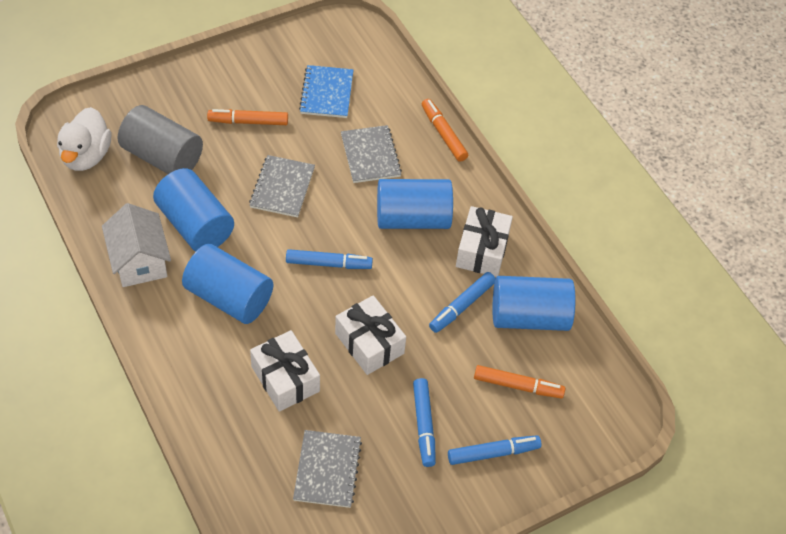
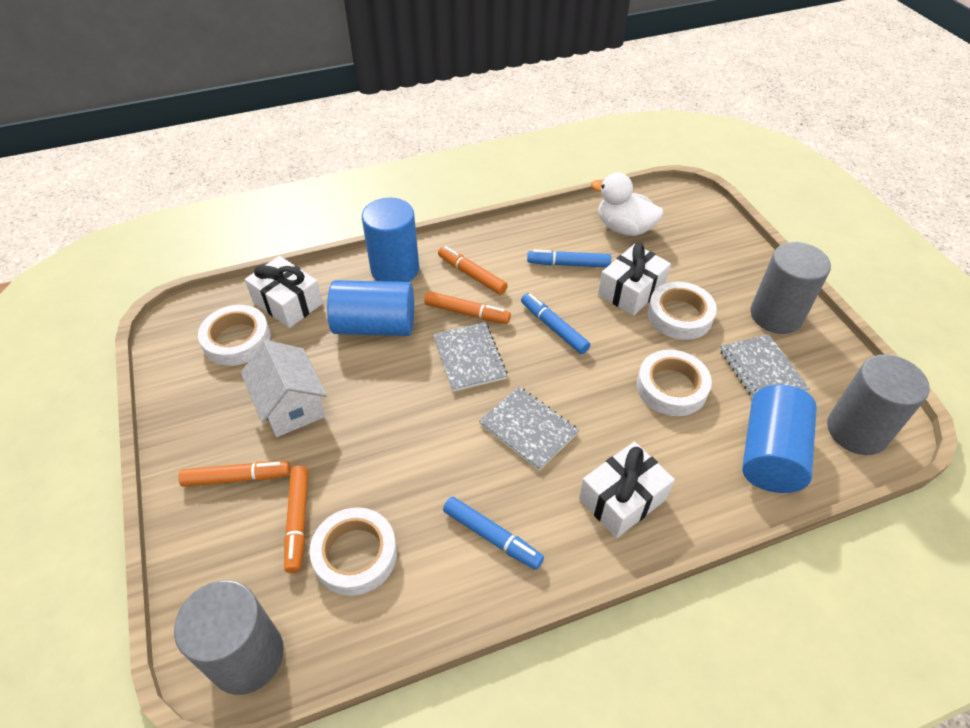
blue cylinder: 4 -> 3
blue marker: 4 -> 3
blue notebook: 1 -> 0
grey cylinder: 1 -> 3
orange marker: 3 -> 4
white tape: 0 -> 4

